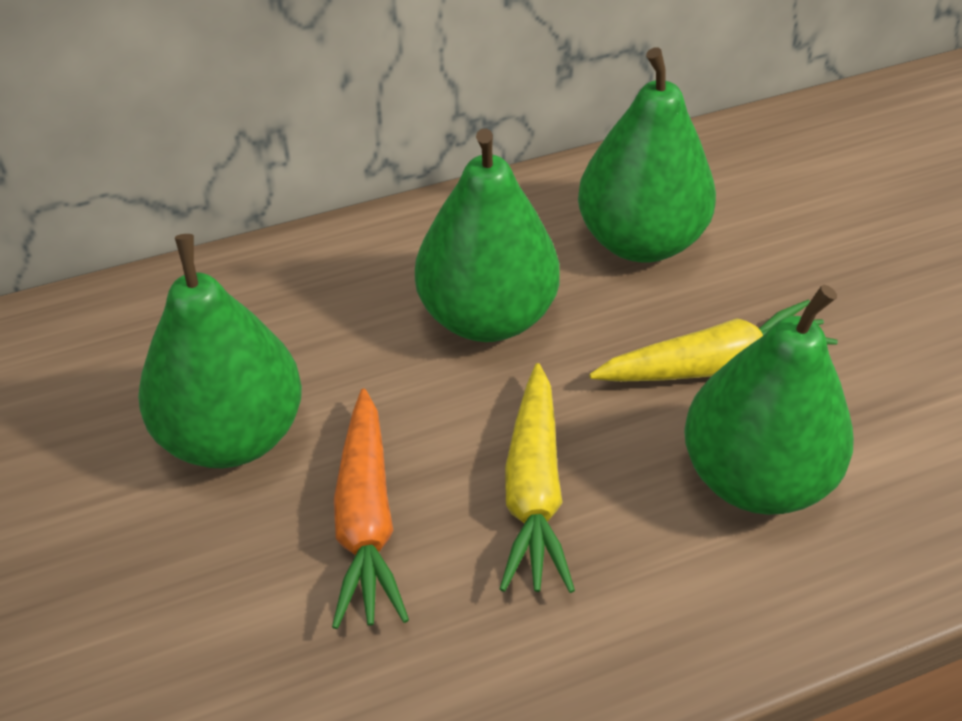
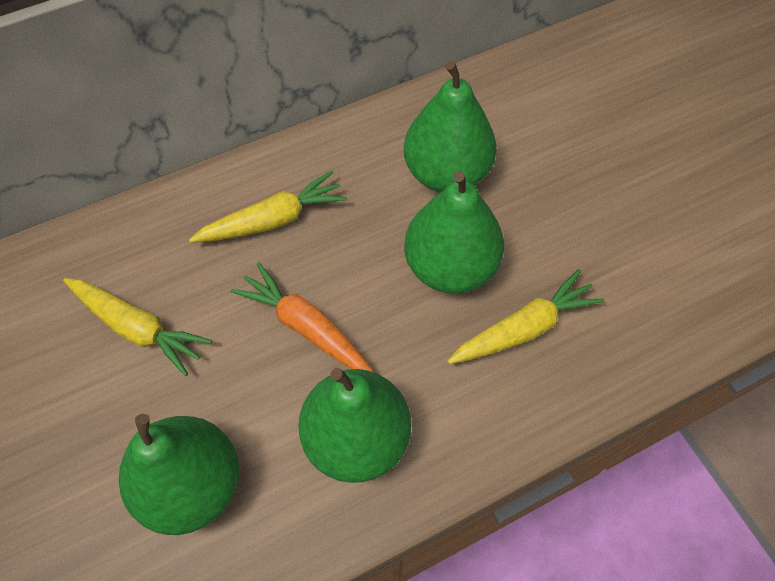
yellow carrot: 2 -> 3

